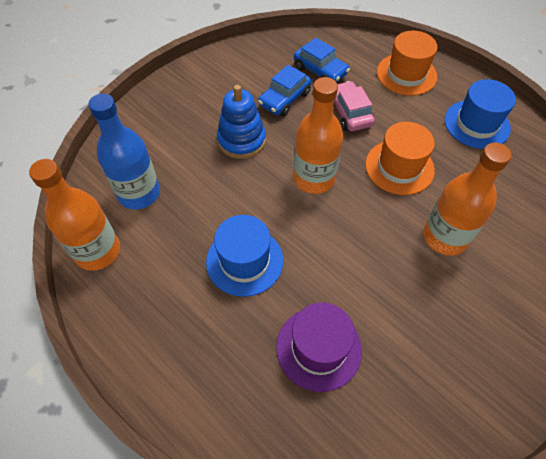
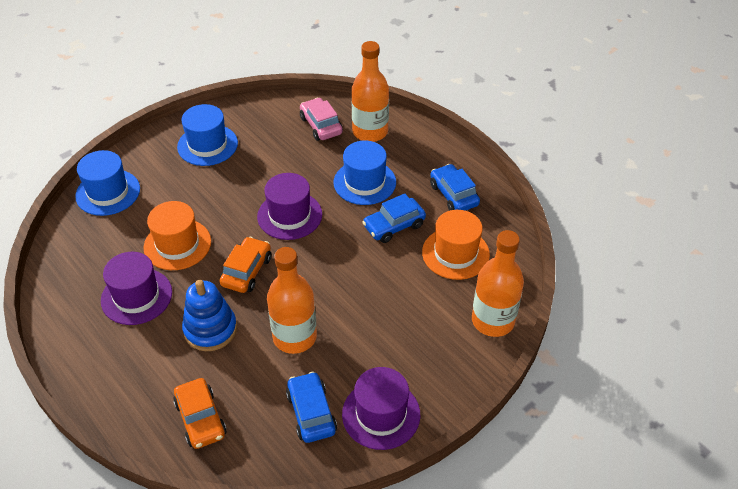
blue bottle: 1 -> 0
blue car: 2 -> 3
blue hat: 2 -> 3
orange car: 0 -> 2
purple hat: 1 -> 3

